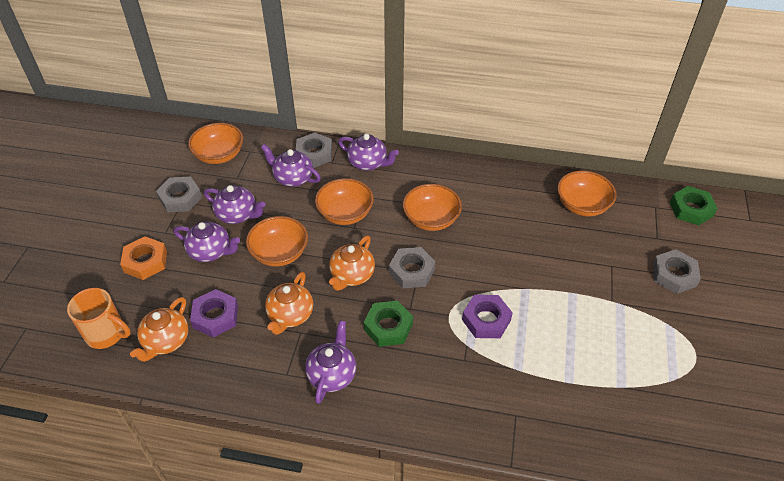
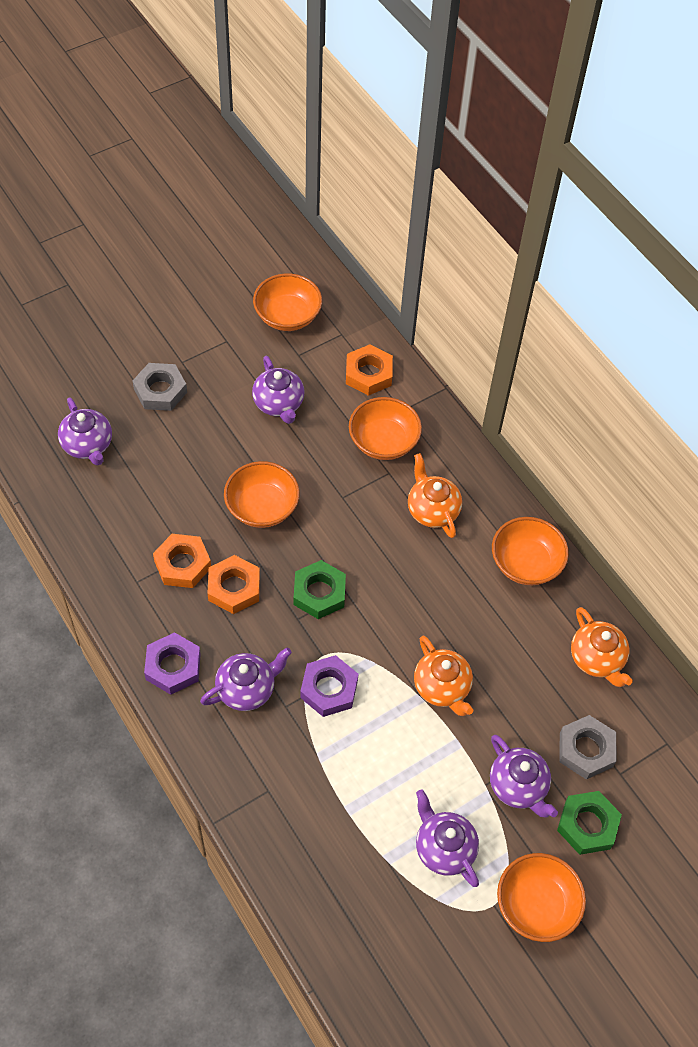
grey nut: 4 -> 2
orange mug: 1 -> 0
orange nut: 1 -> 3

